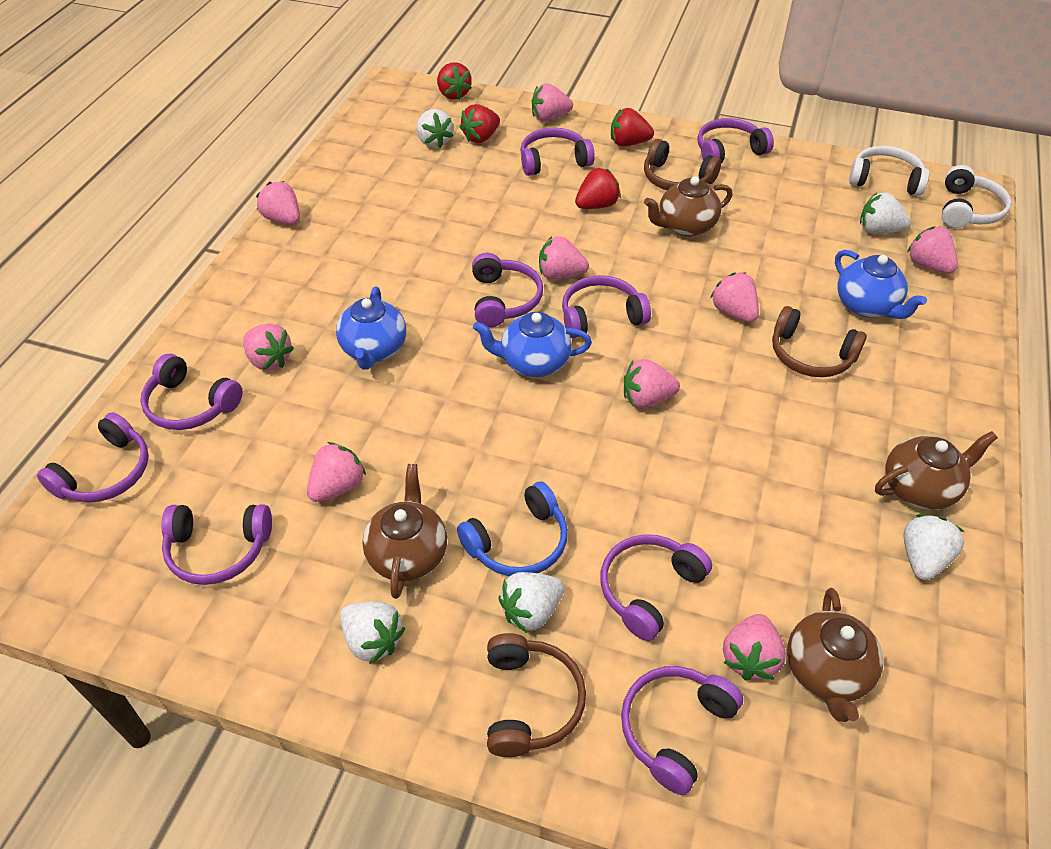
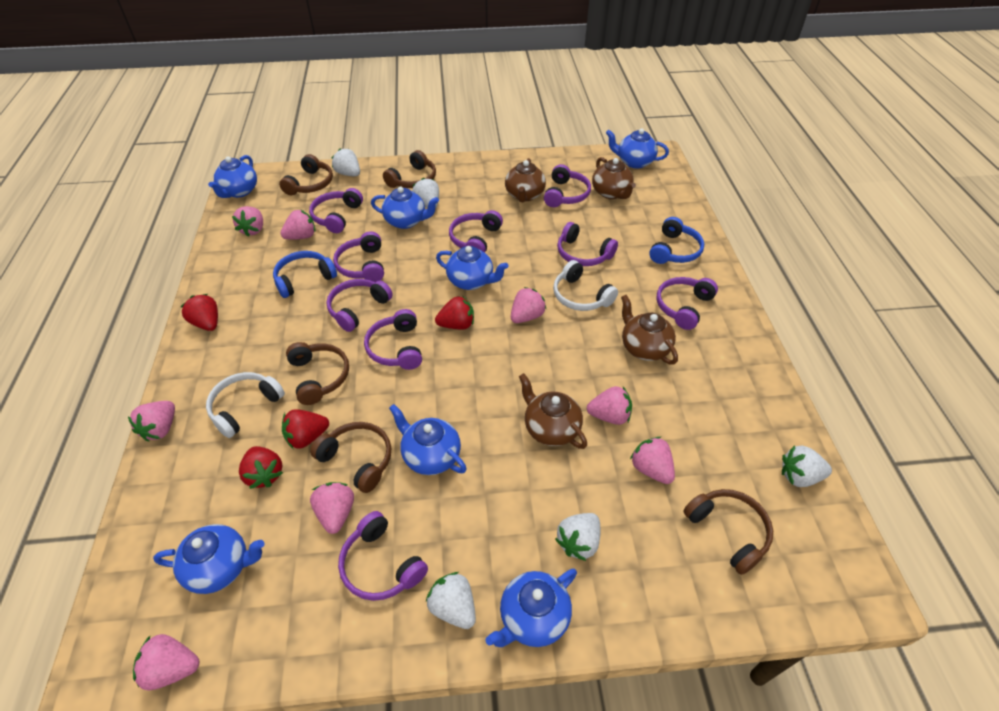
blue headphones: 1 -> 2
blue teapot: 3 -> 7
brown headphones: 3 -> 5
pink strawberry: 9 -> 8

